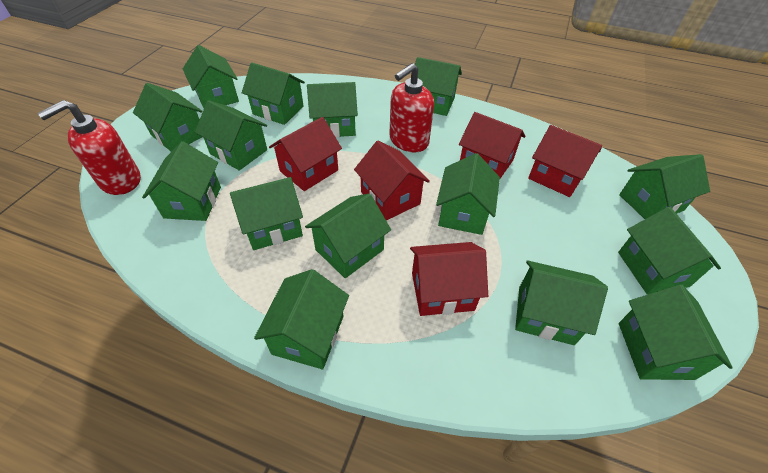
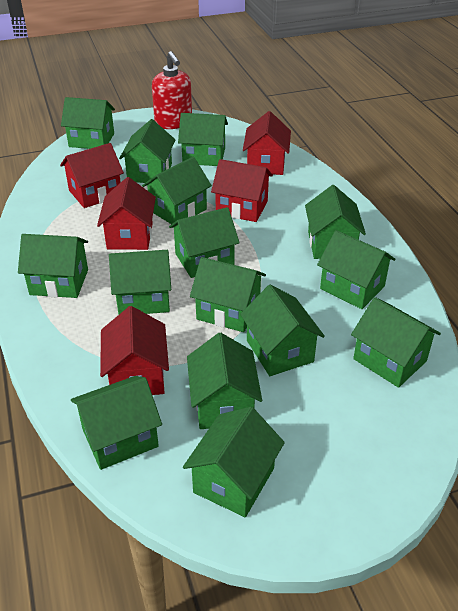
red soap dispenser: 2 -> 1

